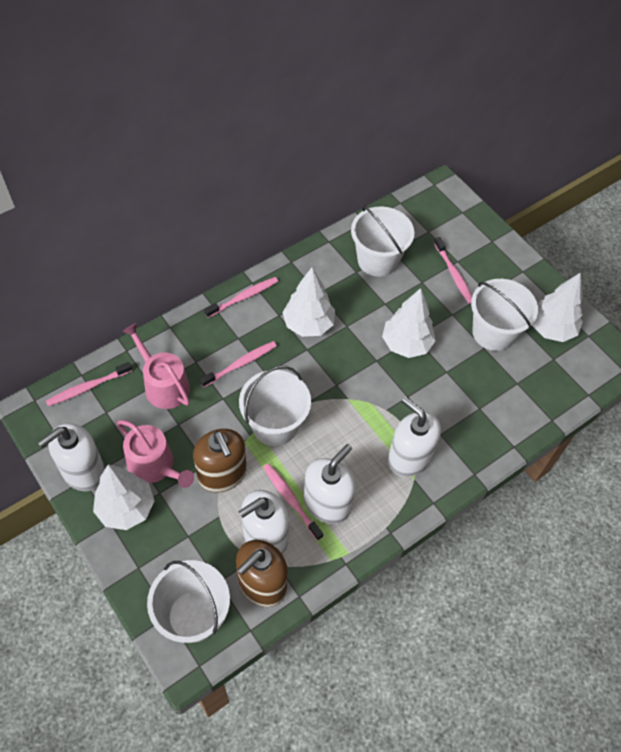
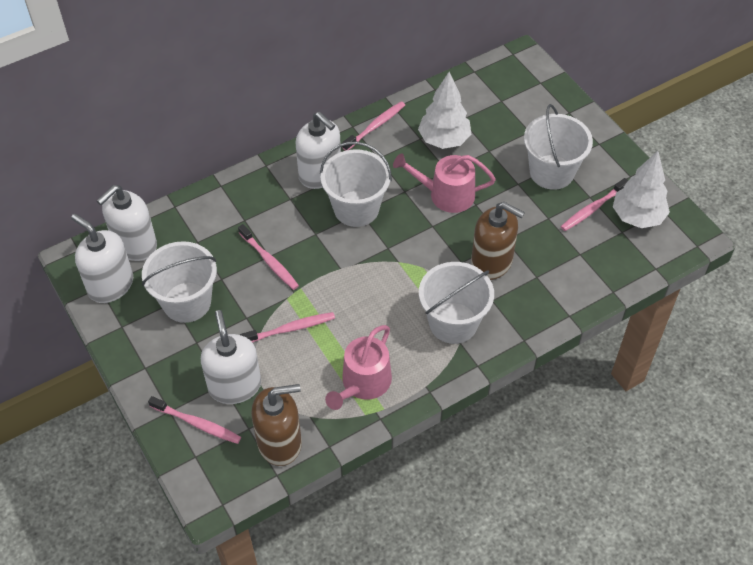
white tree: 4 -> 2

